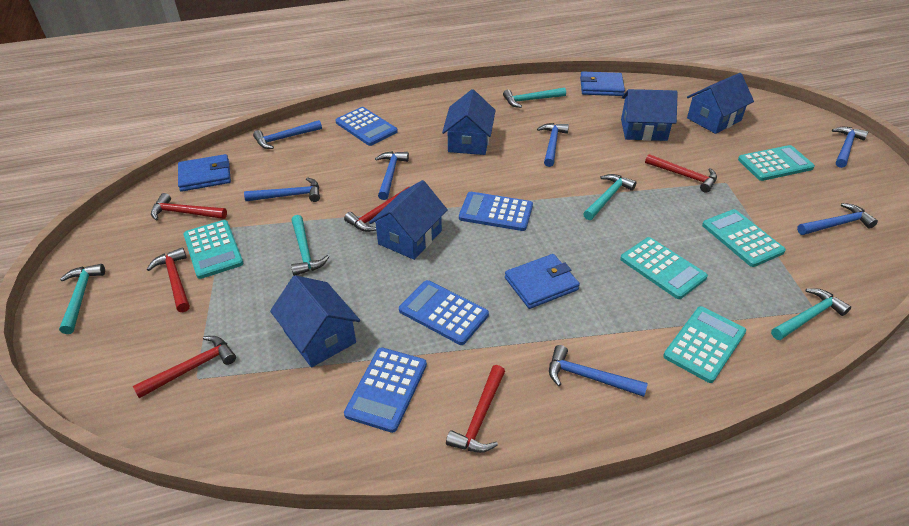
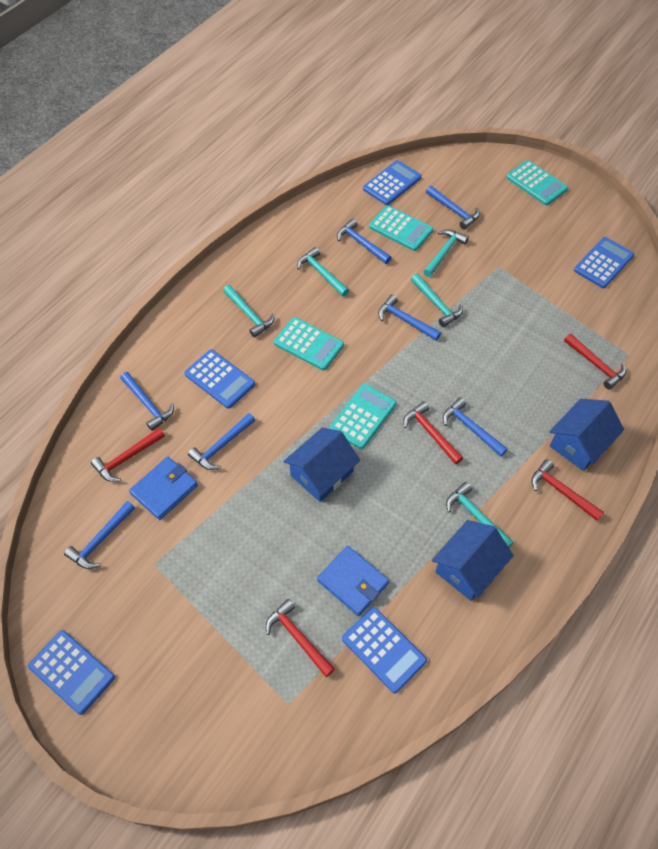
blue calculator: 4 -> 5
blue house: 5 -> 3
blue wallet: 3 -> 2
red hammer: 6 -> 5
turquoise calculator: 5 -> 4

